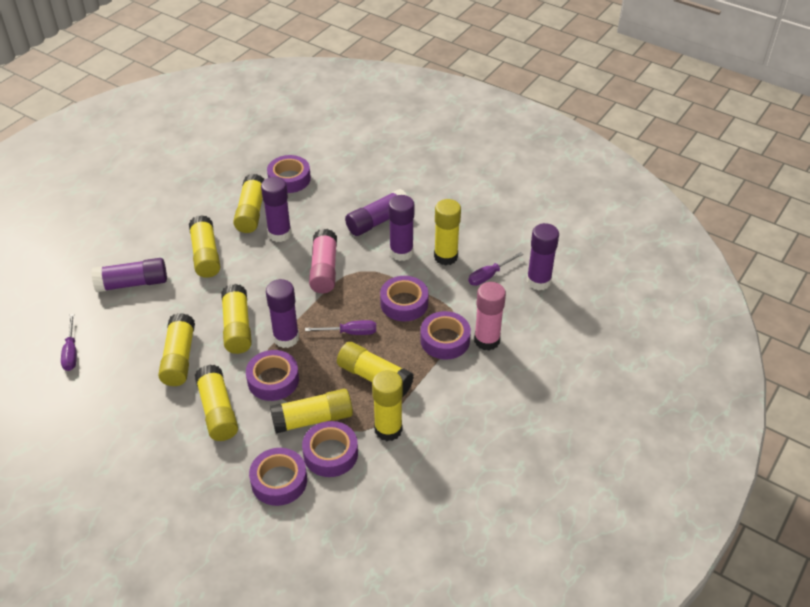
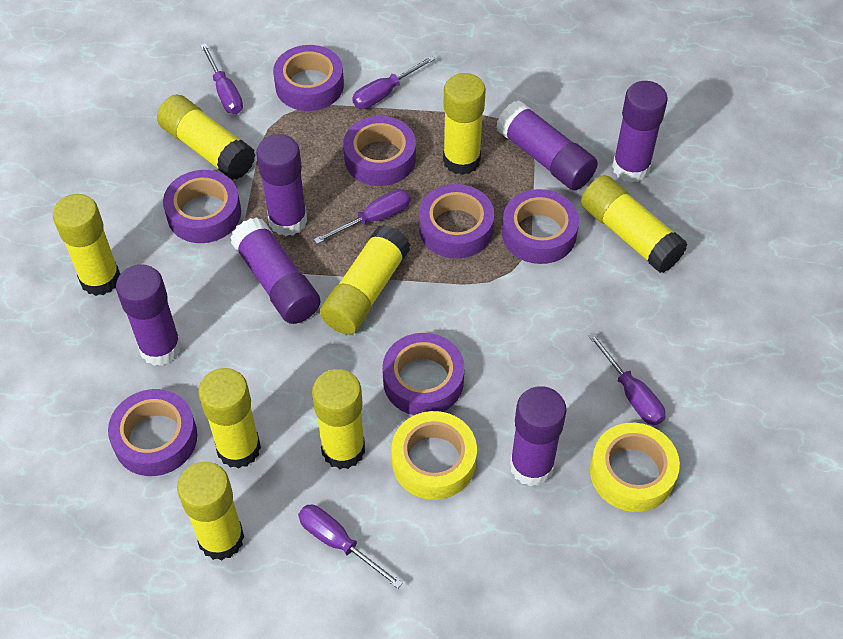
pink glue stick: 2 -> 0
purple screwdriver: 3 -> 5
purple tape: 6 -> 7
yellow glue stick: 9 -> 8
yellow tape: 0 -> 2

